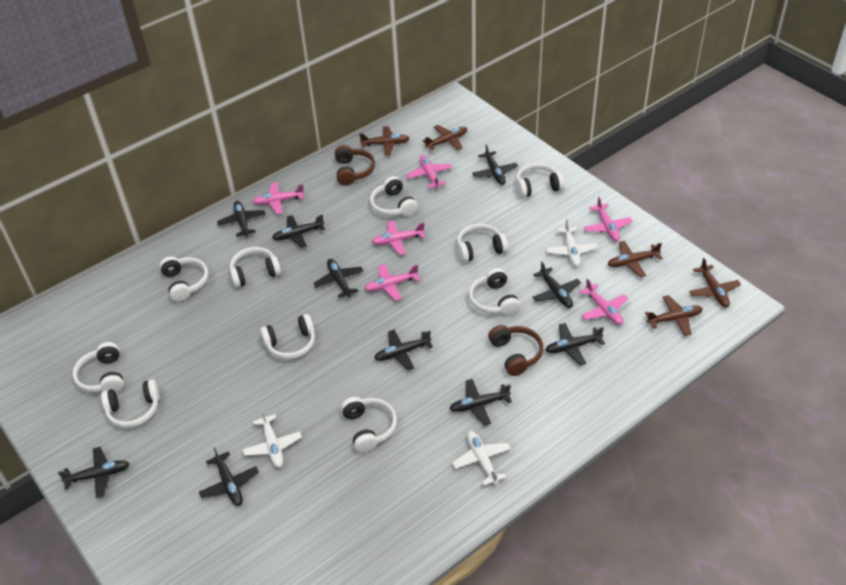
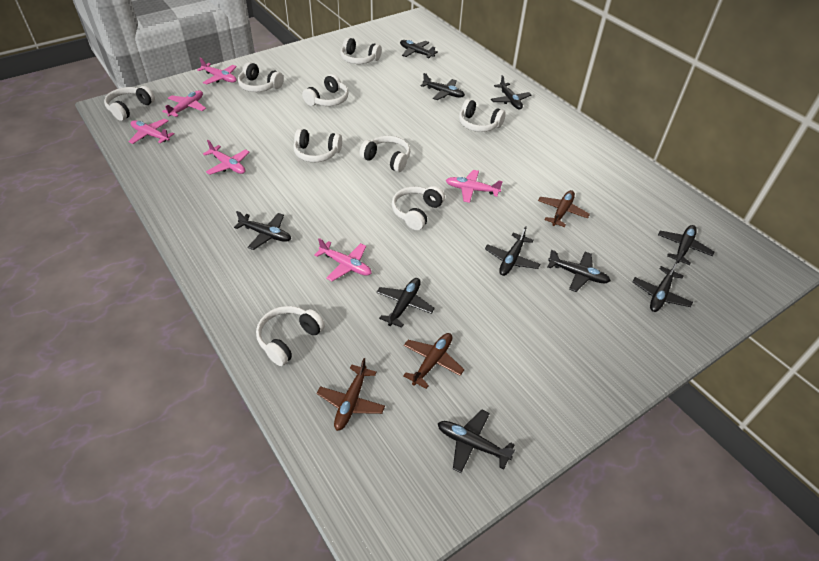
brown headphones: 2 -> 0
brown plane: 5 -> 3
white headphones: 10 -> 9
white plane: 3 -> 0

